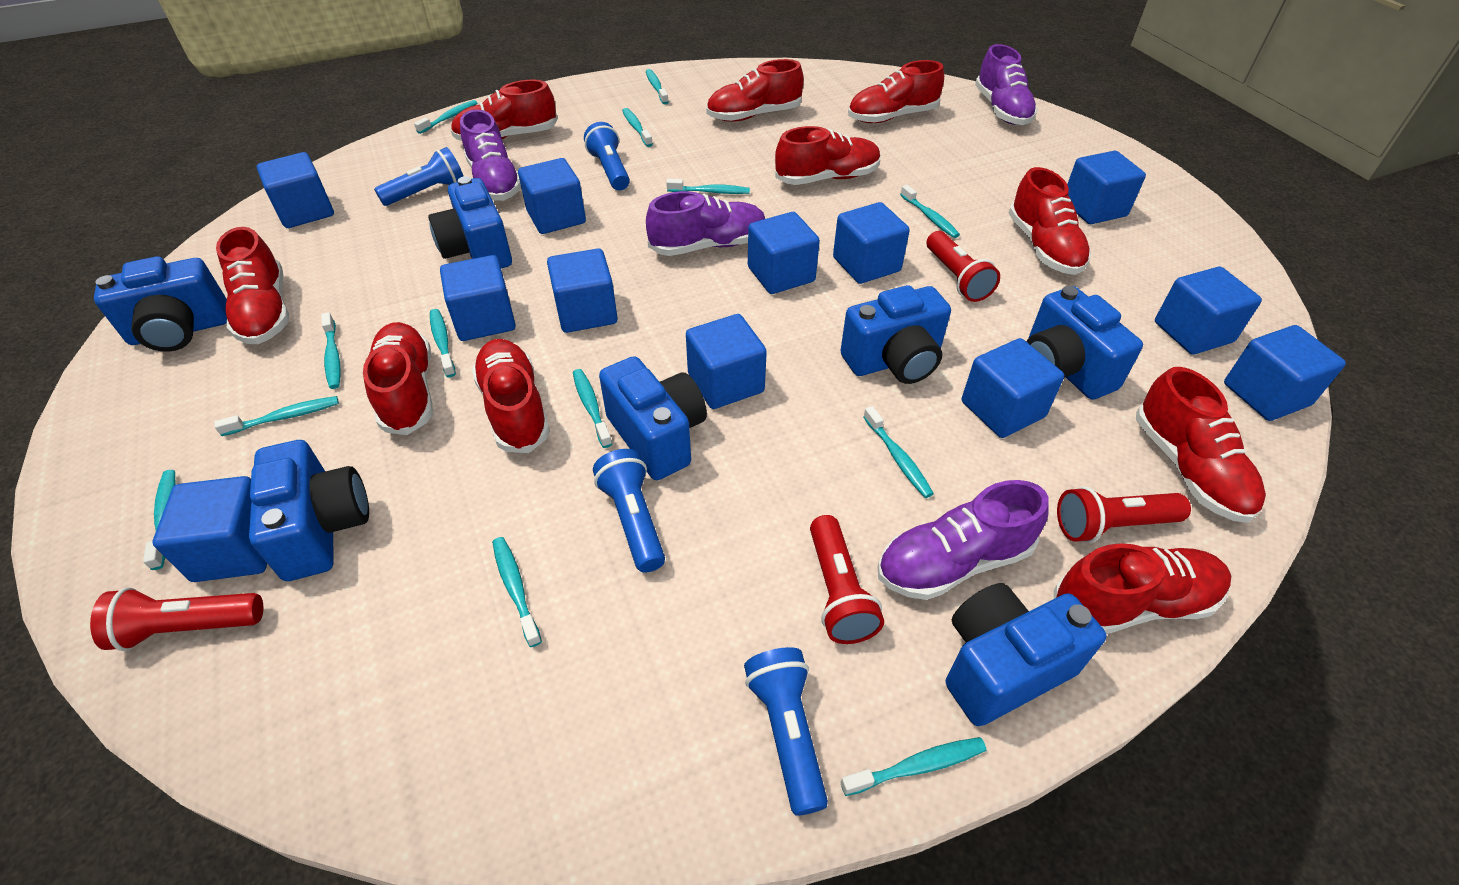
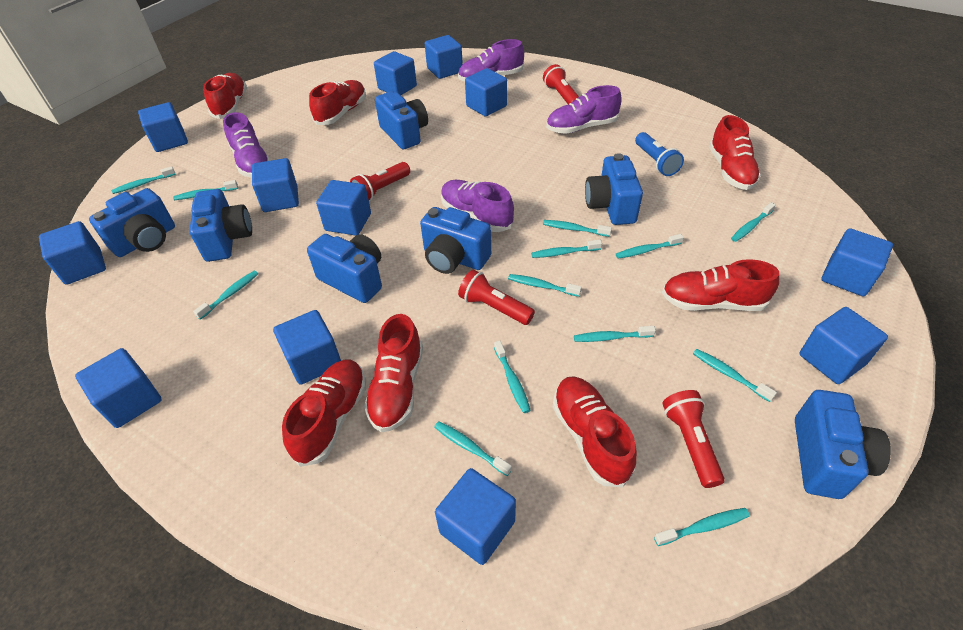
blue flashlight: 4 -> 1
red shoe: 10 -> 7

